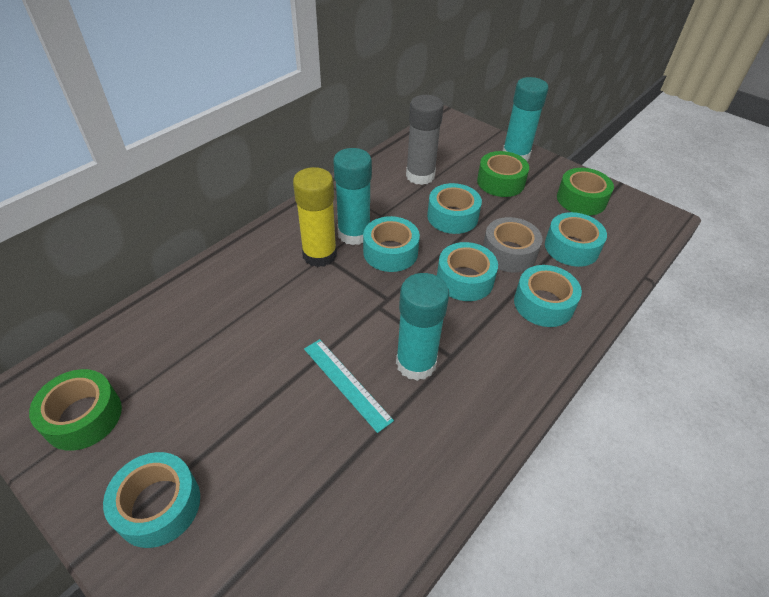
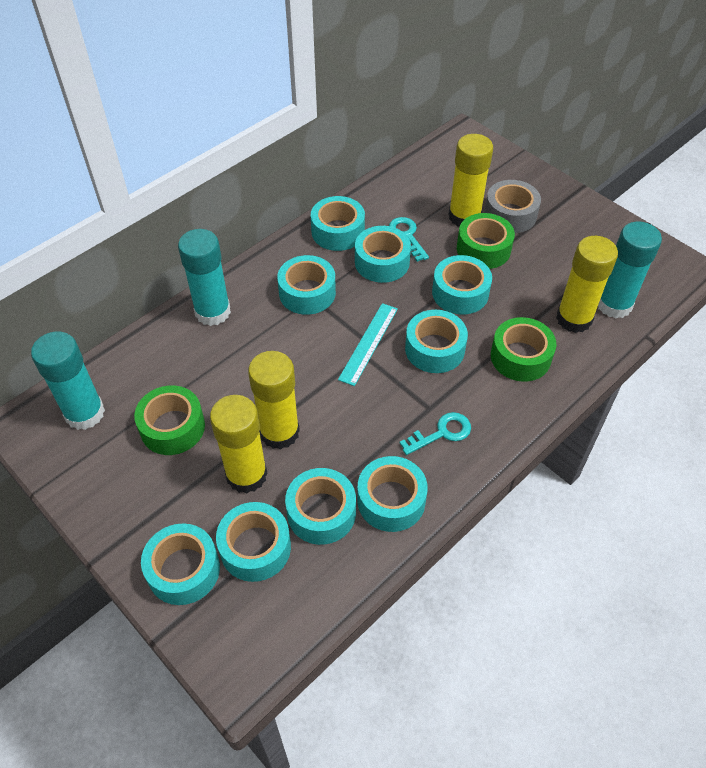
grey glue stick: 1 -> 0
turquoise key: 0 -> 2
turquoise tape: 6 -> 9
yellow glue stick: 1 -> 4

